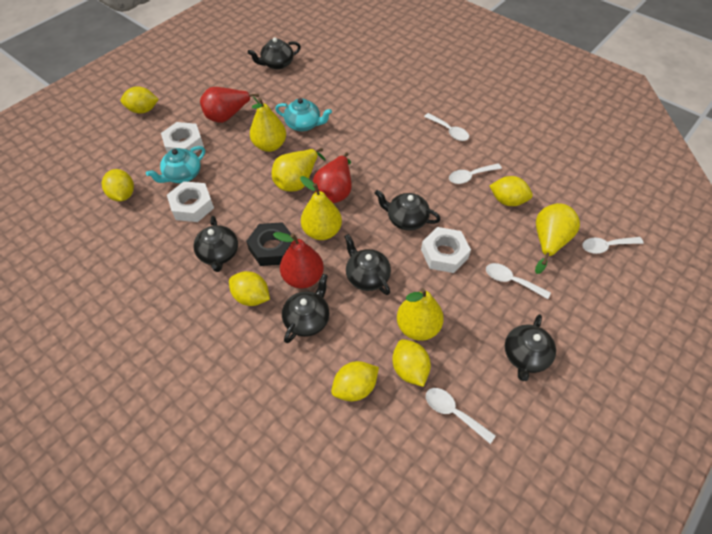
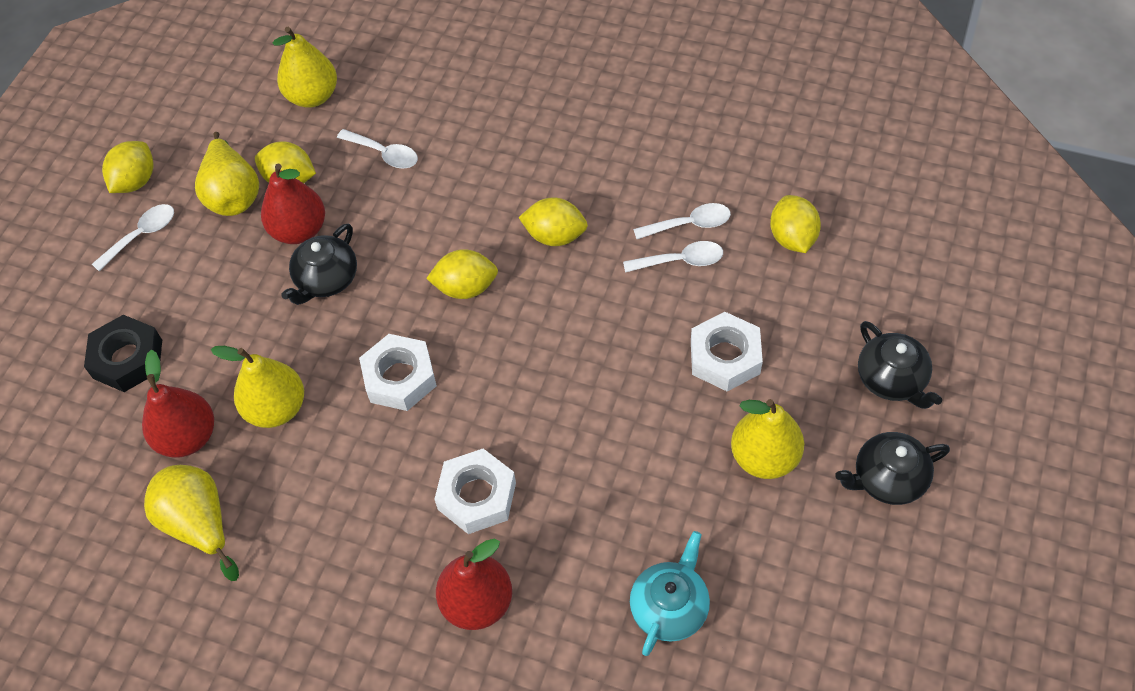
black teapot: 6 -> 3
turquoise teapot: 2 -> 1
white spoon: 5 -> 4
yellow lemon: 6 -> 5

